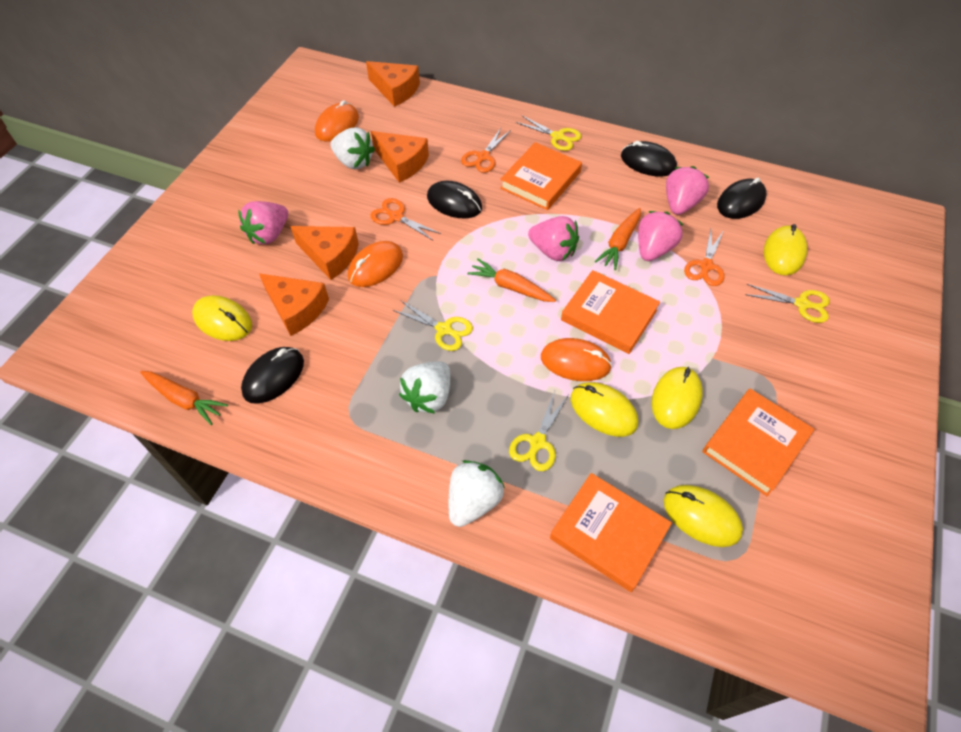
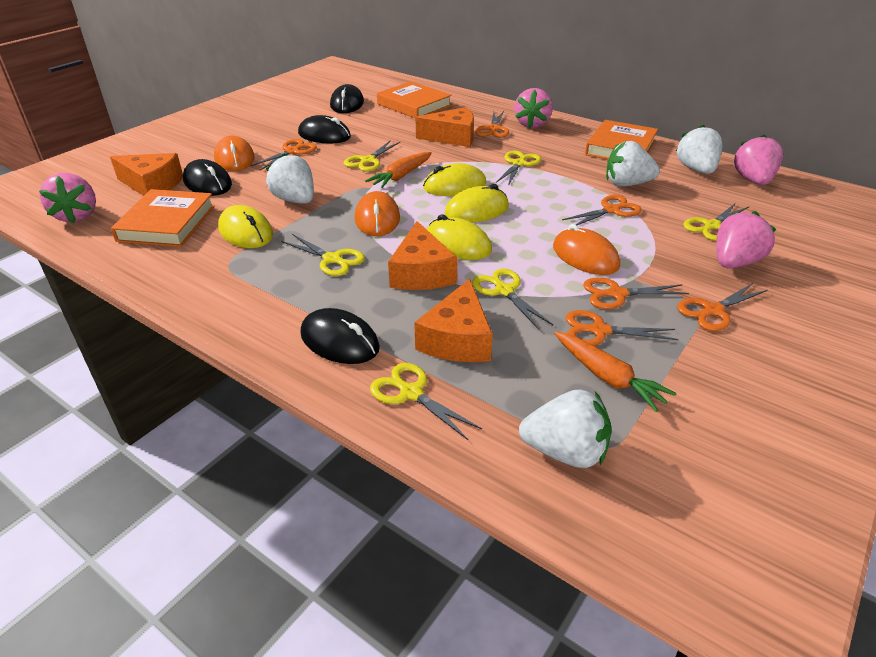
orange book: 4 -> 3
orange carrot: 3 -> 2
orange scissors: 3 -> 6
white strawberry: 3 -> 4
yellow mouse: 5 -> 4
yellow scissors: 4 -> 6

